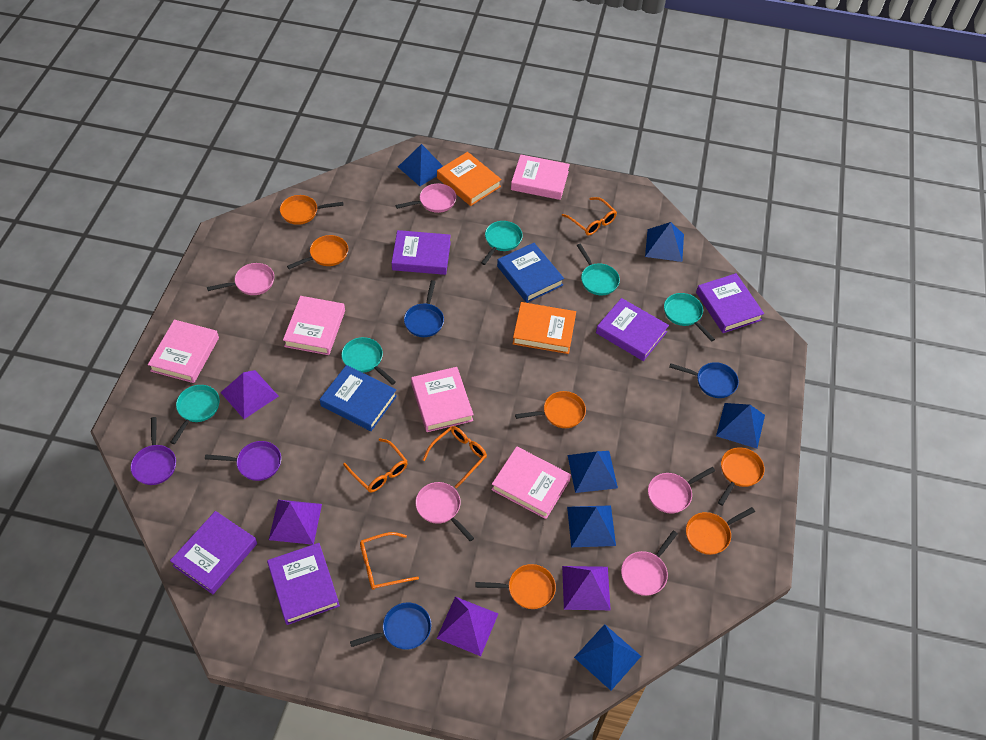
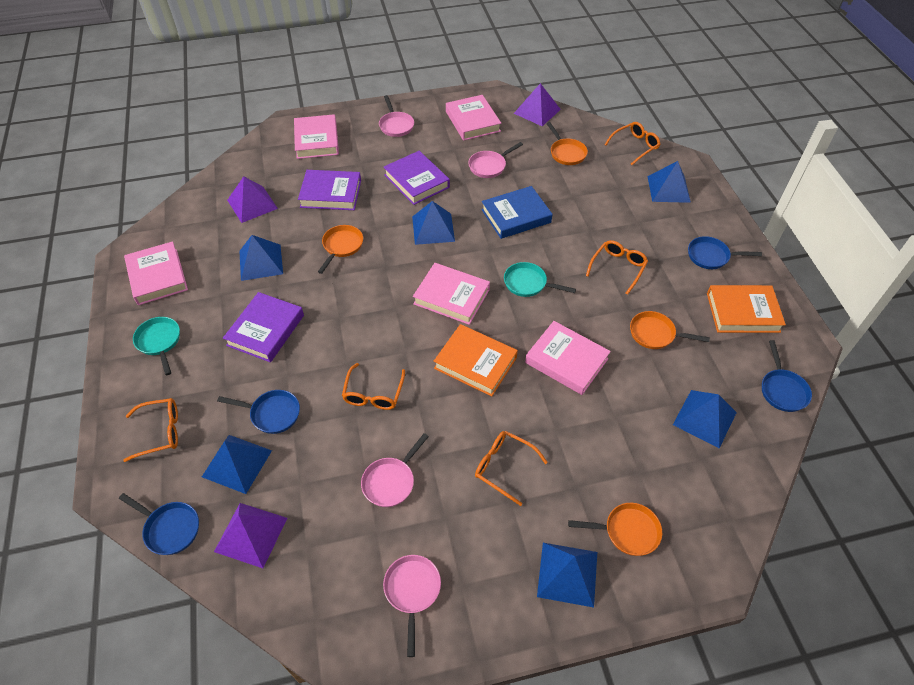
blue book: 2 -> 1
blue pan: 3 -> 4
orange glasses: 4 -> 5
orange pan: 6 -> 4
pink pan: 5 -> 4
purple book: 5 -> 3
purple pan: 2 -> 0
purple pyramid: 4 -> 3
turquoise pan: 5 -> 2

